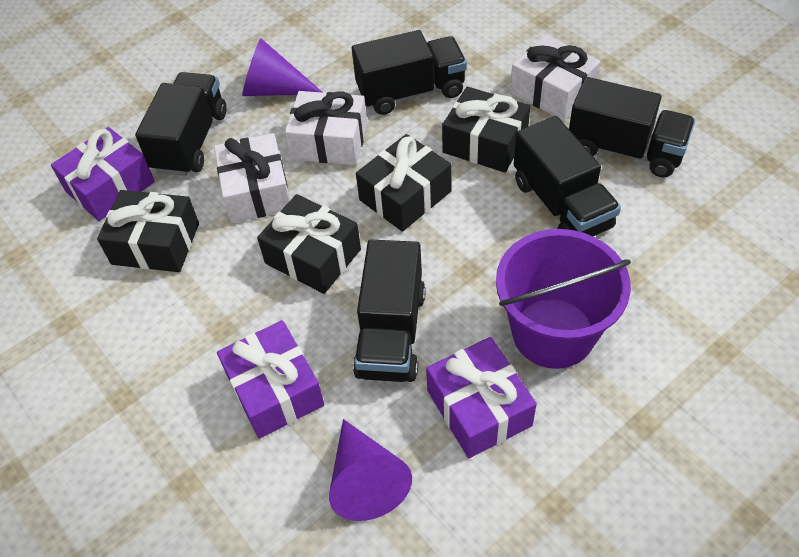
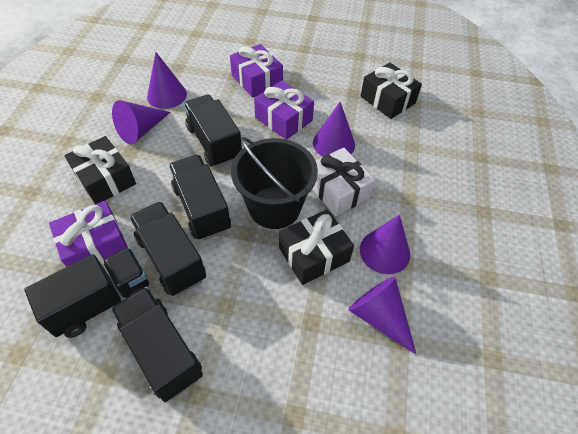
black bucket: 0 -> 1
black gift: 4 -> 3
purple bucket: 1 -> 0
purple cone: 2 -> 5
white gift: 3 -> 1

